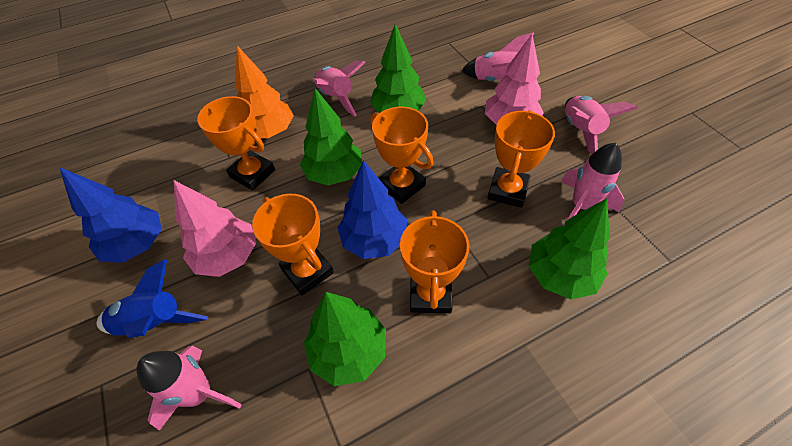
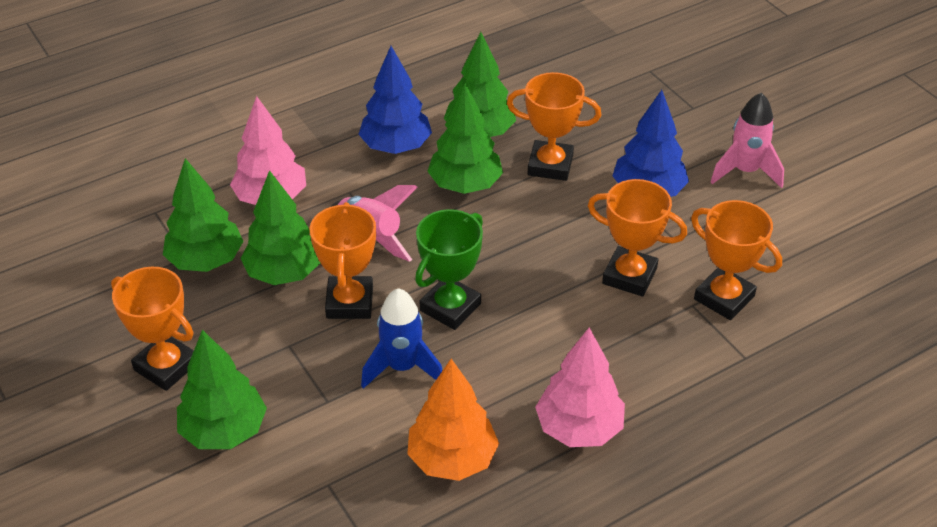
green tree: 4 -> 5
green trophy: 0 -> 1
pink rocket: 5 -> 2

